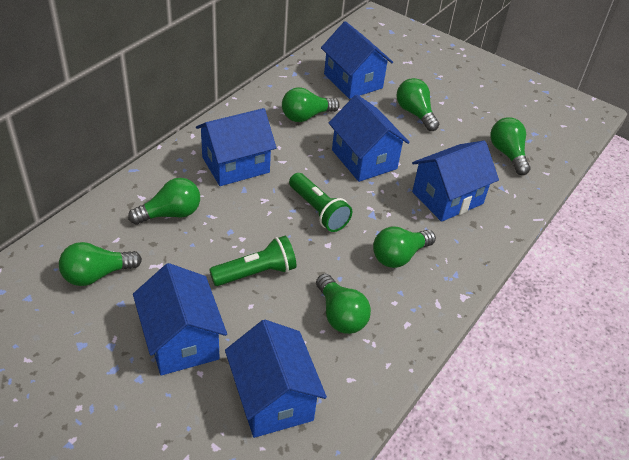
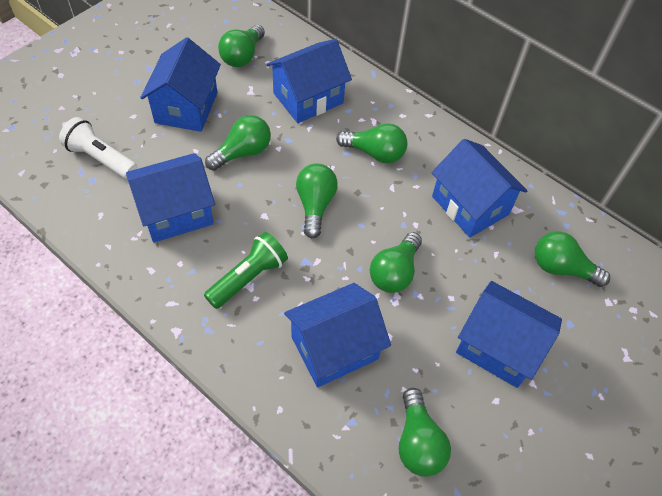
green flashlight: 2 -> 1
white flashlight: 0 -> 1

